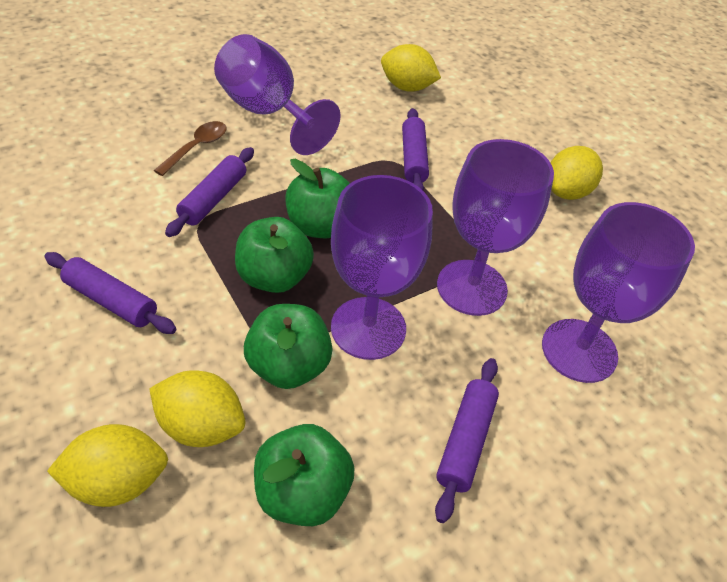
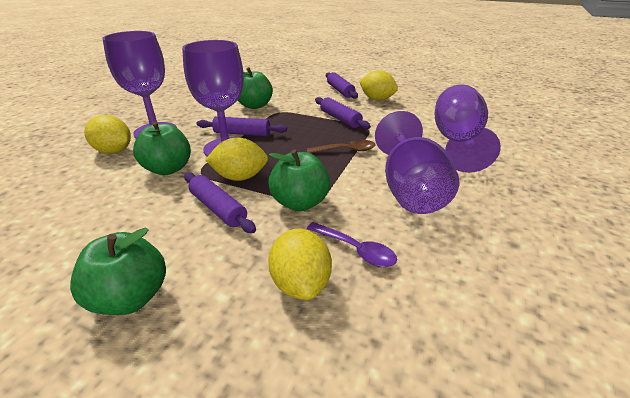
purple spoon: 0 -> 1

